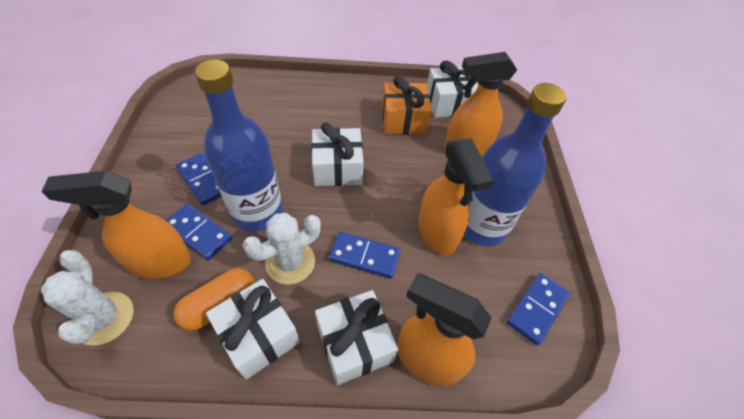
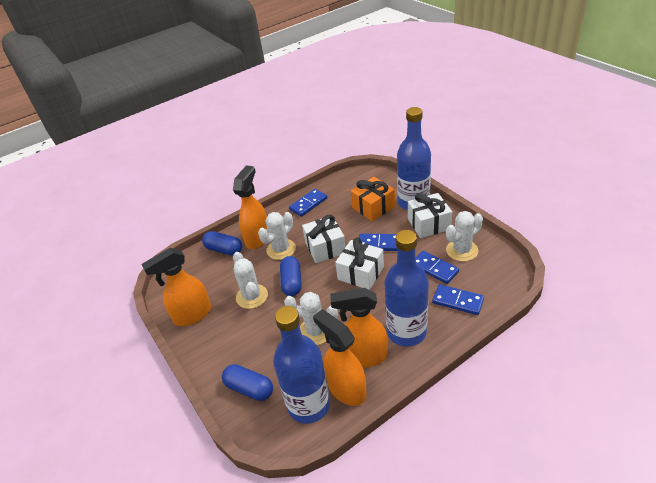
blue bottle: 2 -> 3
blue capsule: 0 -> 3
orange capsule: 1 -> 0
white cactus: 2 -> 4
white gift: 4 -> 3

